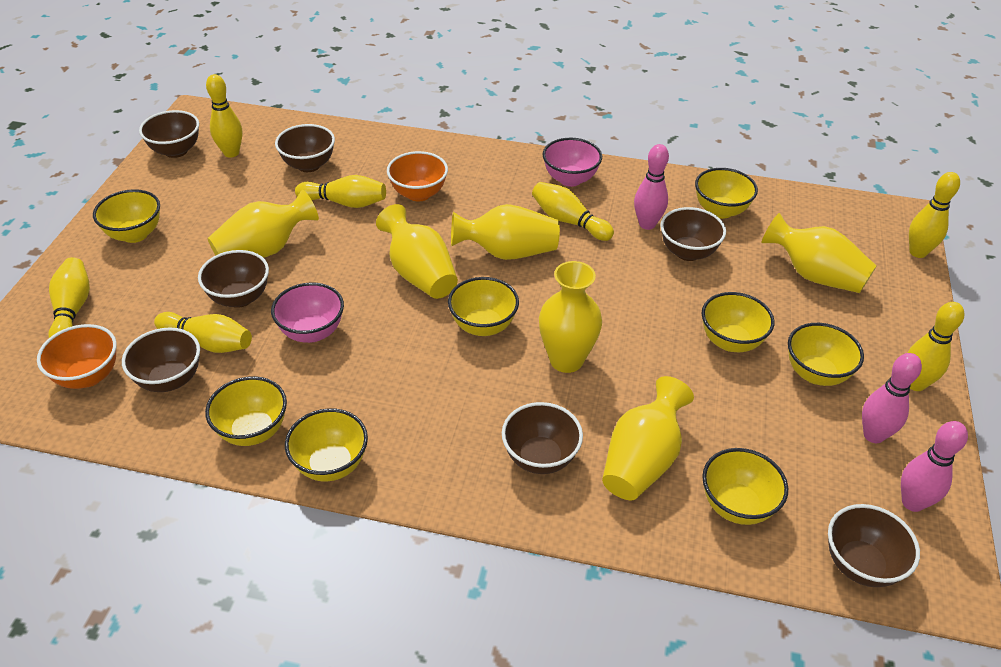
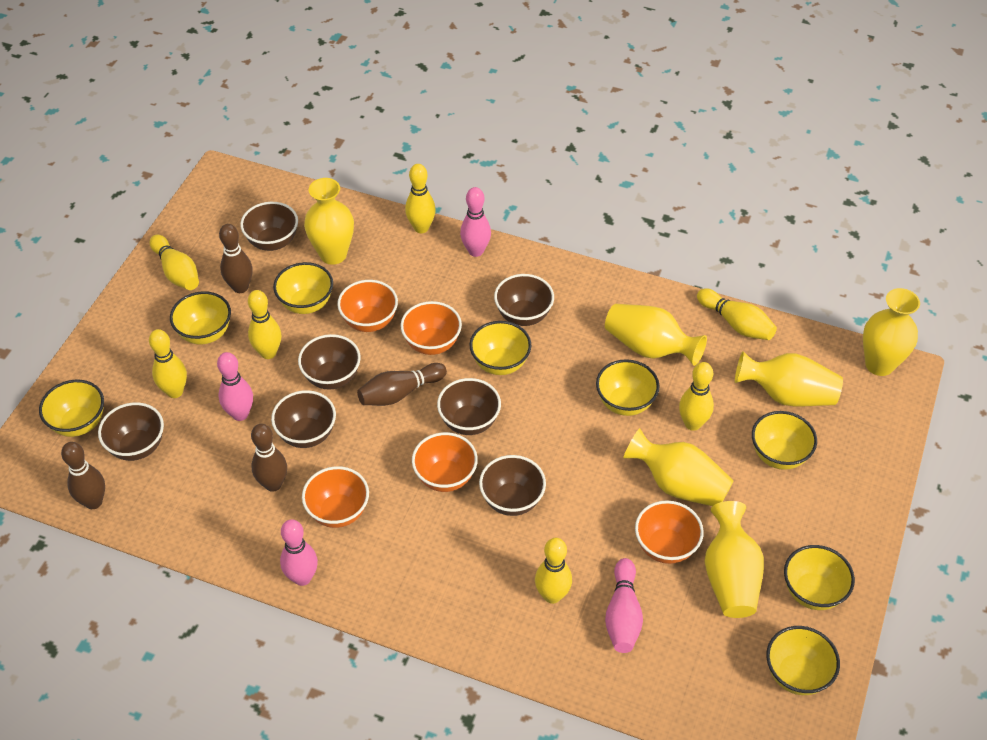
brown bowling pin: 0 -> 4
orange bowl: 2 -> 5
pink bowl: 2 -> 0
pink bowling pin: 3 -> 4

